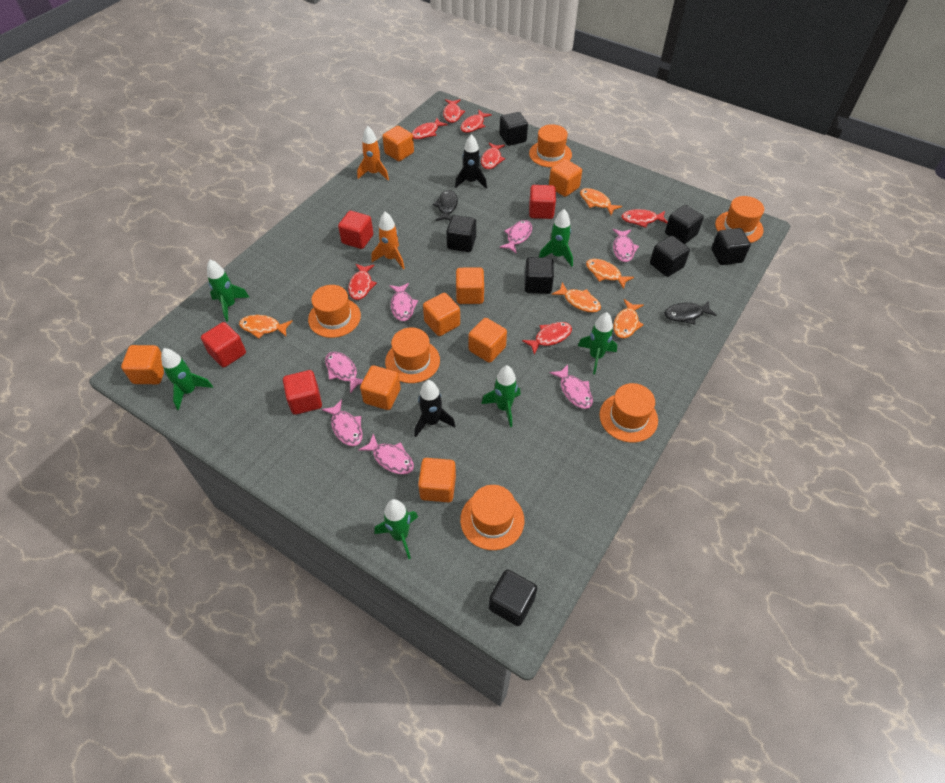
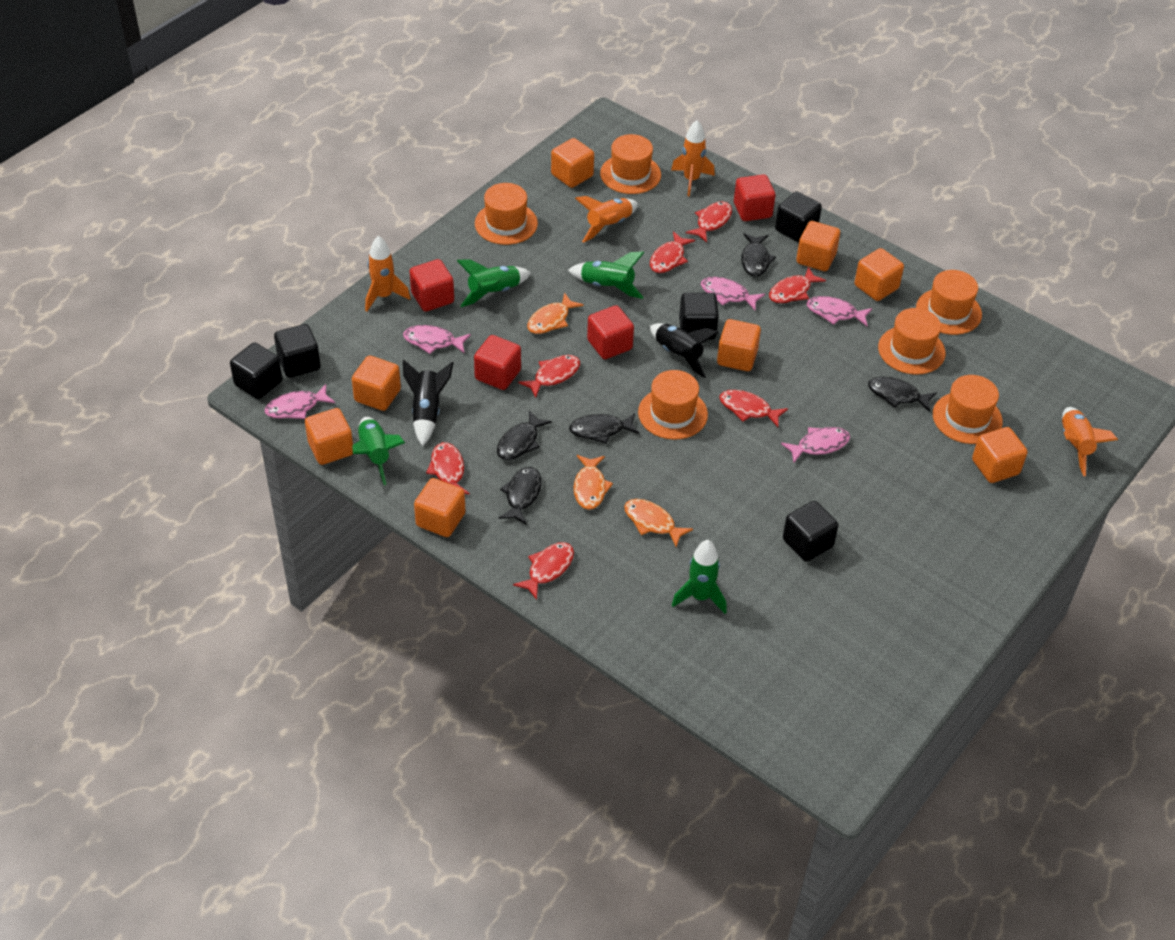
black cube: 7 -> 5
black fish: 2 -> 5
green rocket: 6 -> 4
orange fish: 5 -> 3
orange rocket: 2 -> 4
pink fish: 7 -> 5

